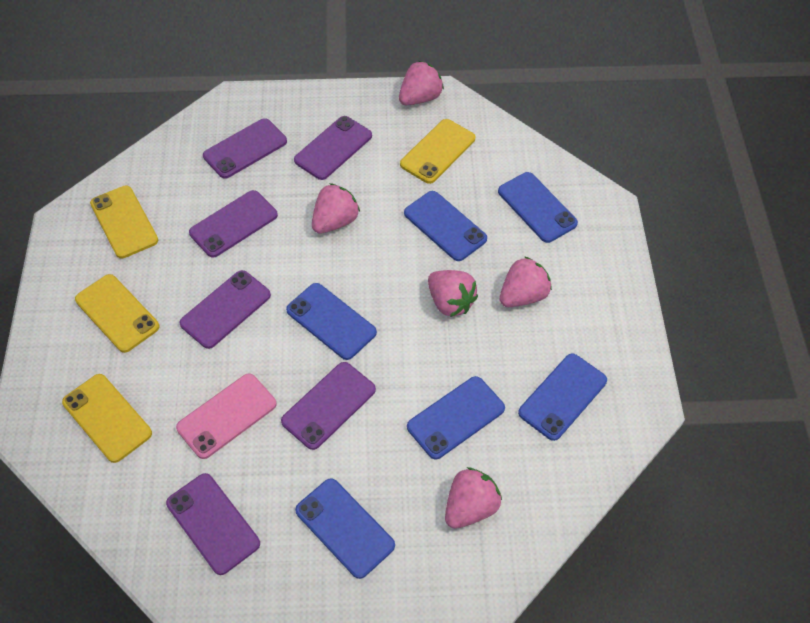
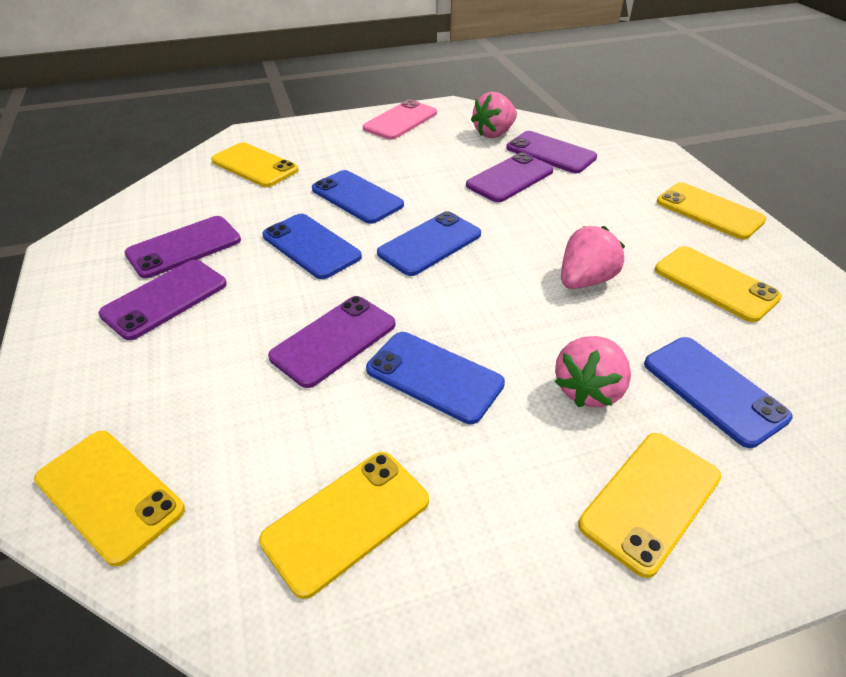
blue phone: 6 -> 5
pink strawberry: 5 -> 3
purple phone: 6 -> 5
yellow phone: 4 -> 6

